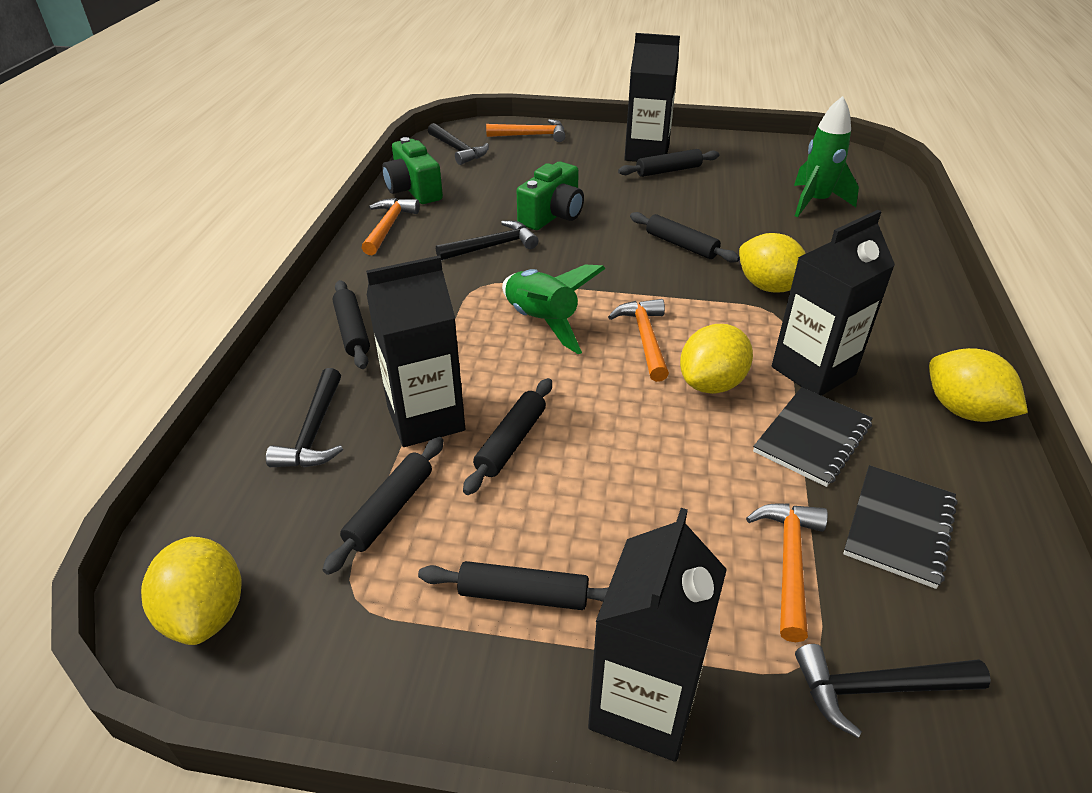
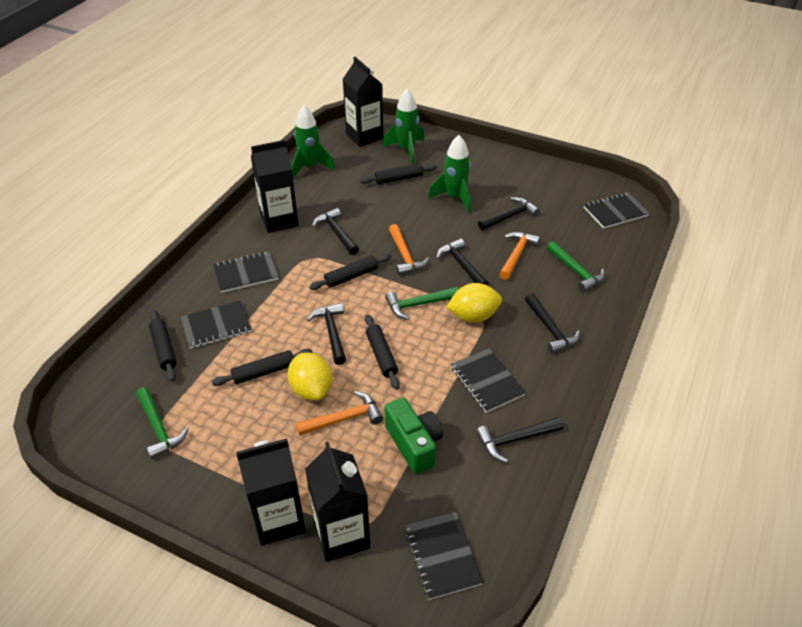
black hammer: 4 -> 6
black notebook: 2 -> 5
black rolling pin: 6 -> 5
green camera: 2 -> 1
green hammer: 0 -> 3
green rocket: 2 -> 3
orange hammer: 4 -> 3
yellow lemon: 4 -> 2

